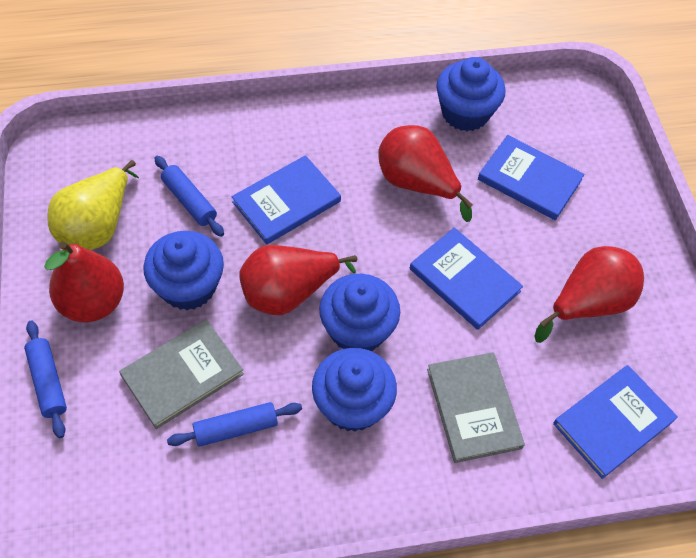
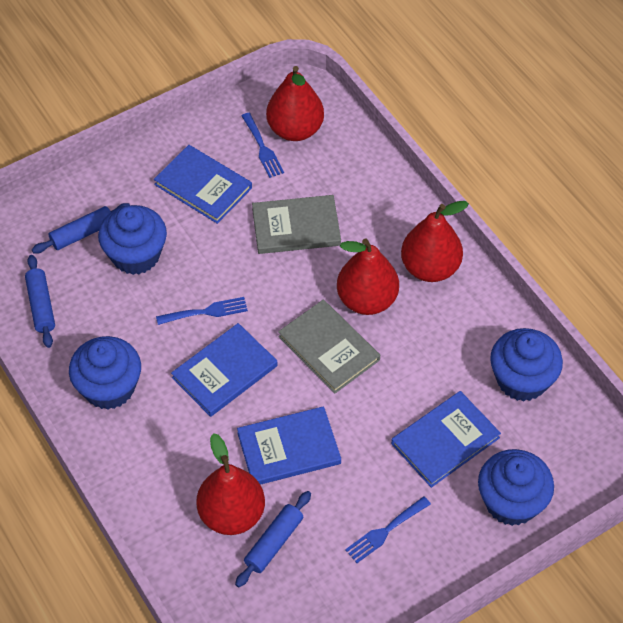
blue fork: 0 -> 3
yellow pear: 1 -> 0

